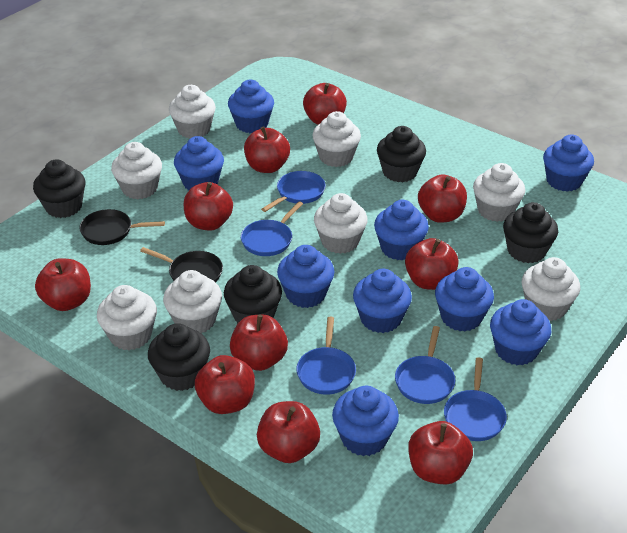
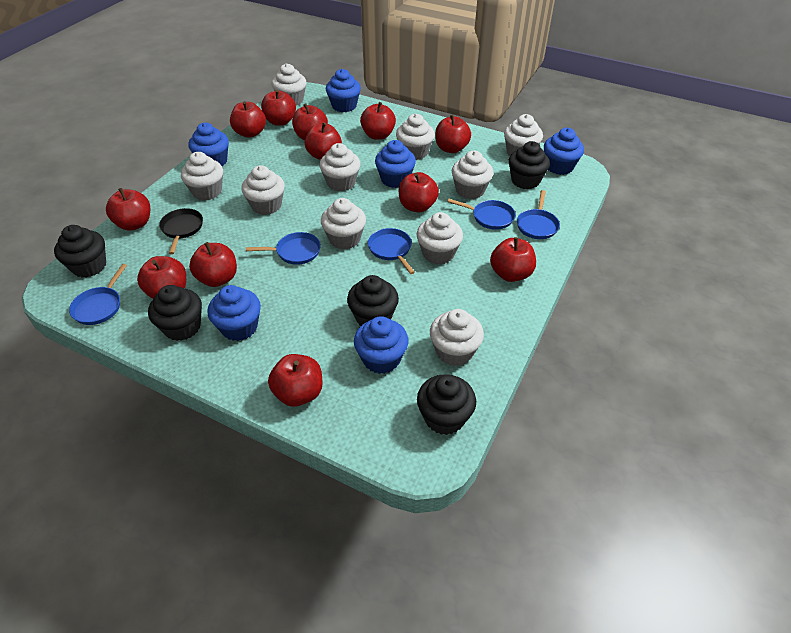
black pan: 2 -> 1
blue cupcake: 9 -> 6
red apple: 10 -> 12
white cupcake: 8 -> 10

